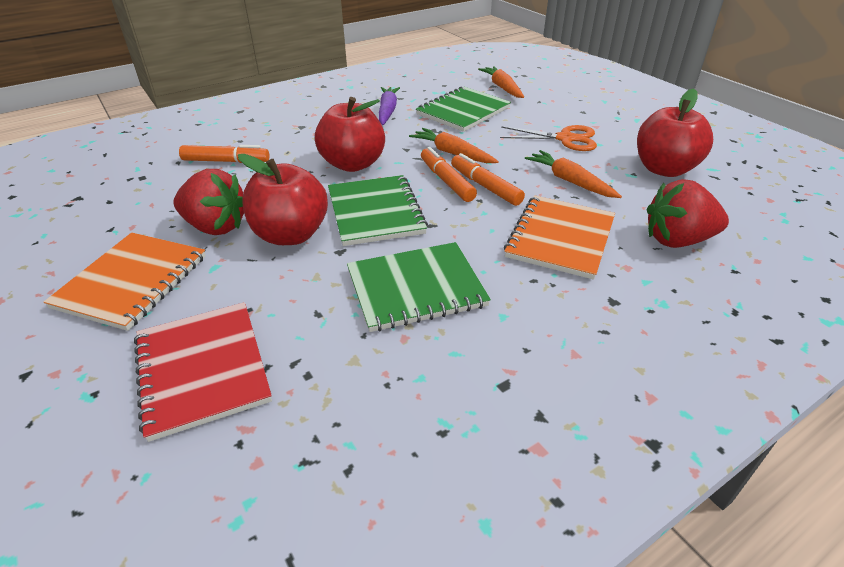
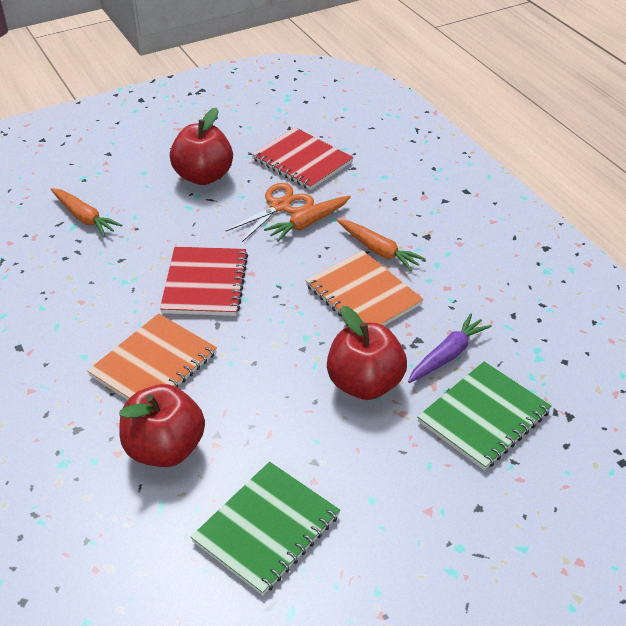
green notebook: 3 -> 2
orange marker: 3 -> 0
red notebook: 1 -> 2
red strawberry: 2 -> 0

